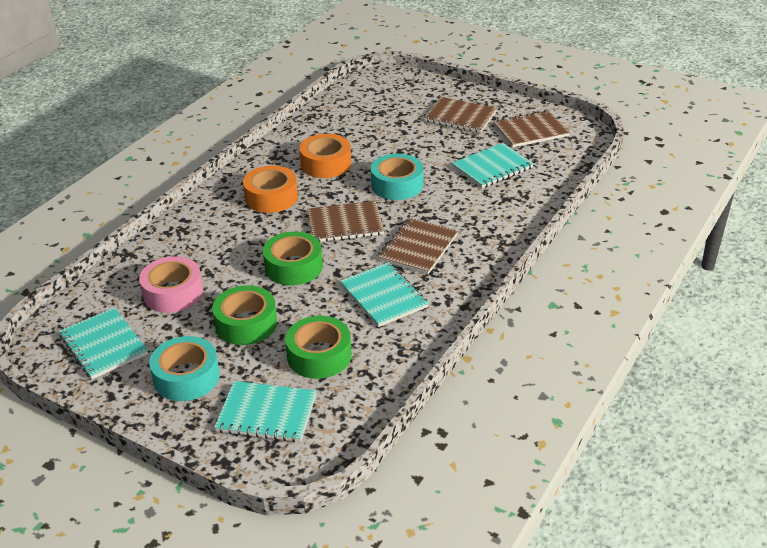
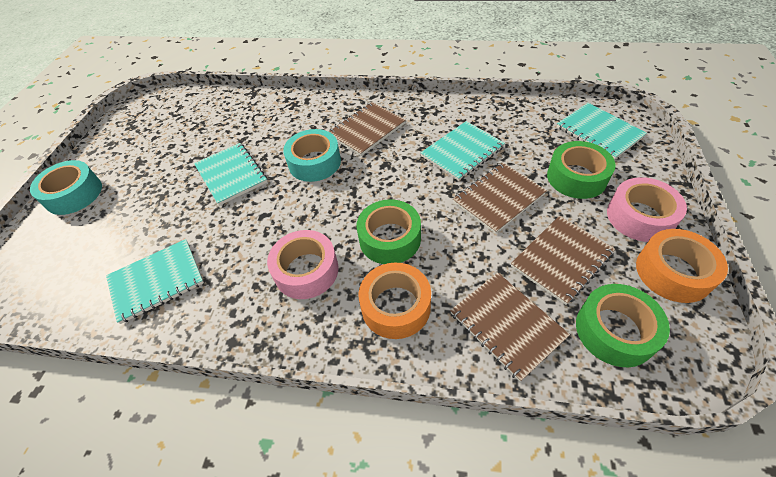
pink tape: 1 -> 2

